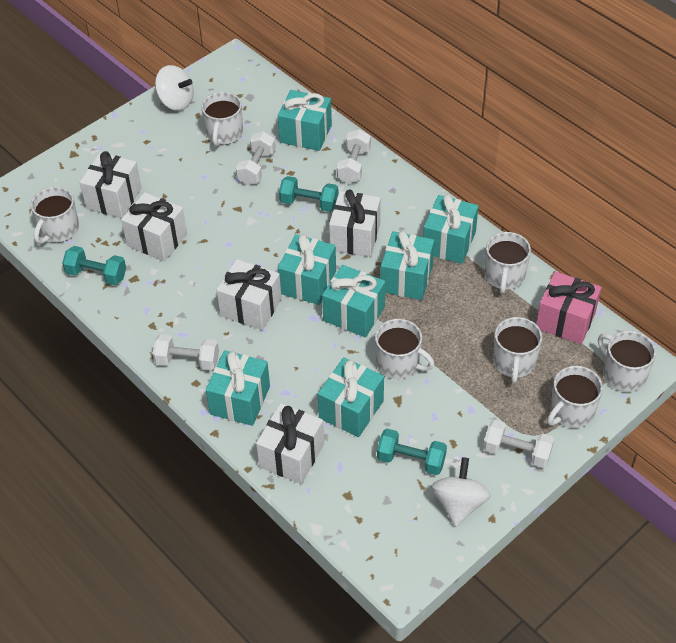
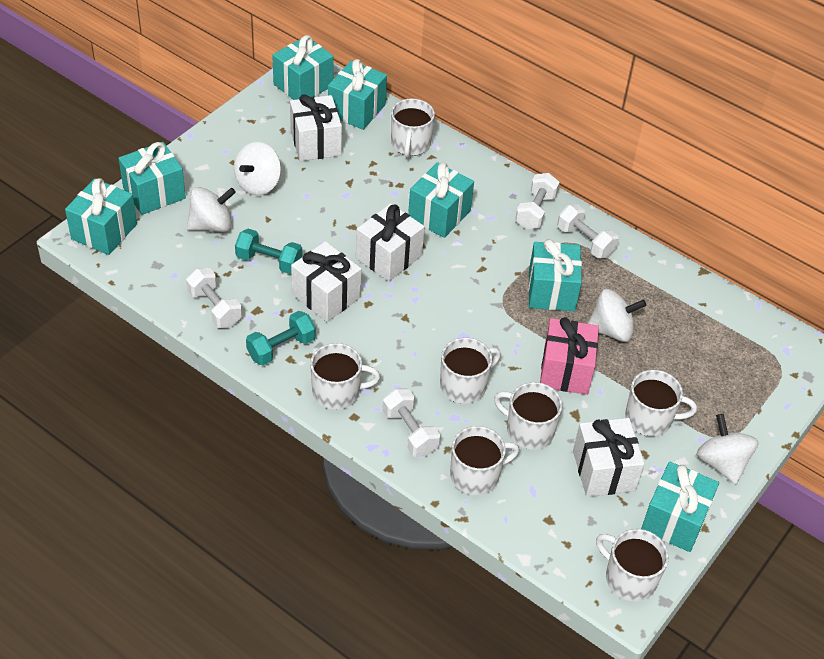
turquoise dumbbell: 3 -> 2
white gift: 5 -> 4
white spinning top: 2 -> 4

